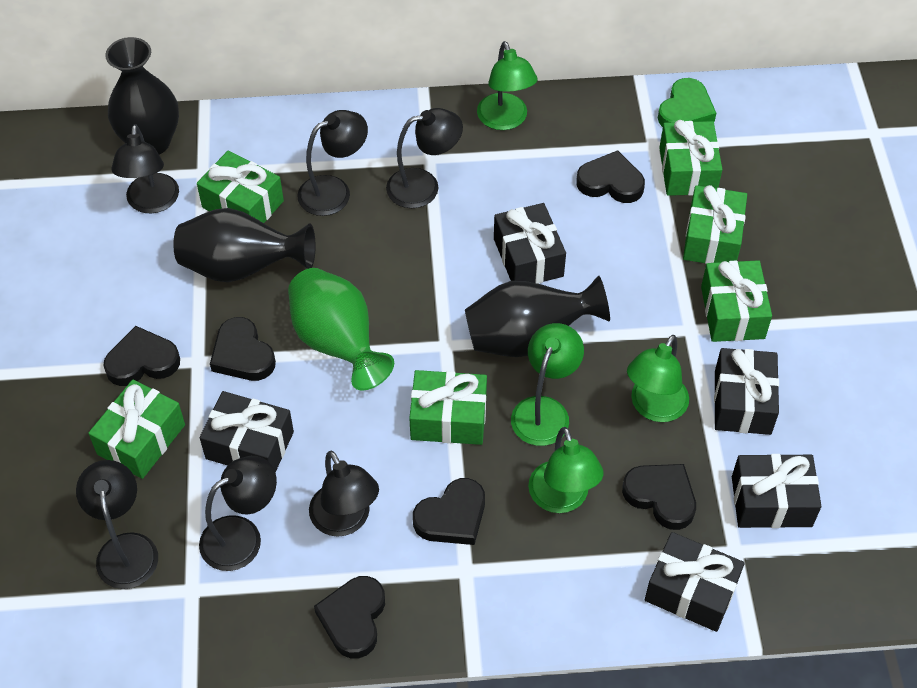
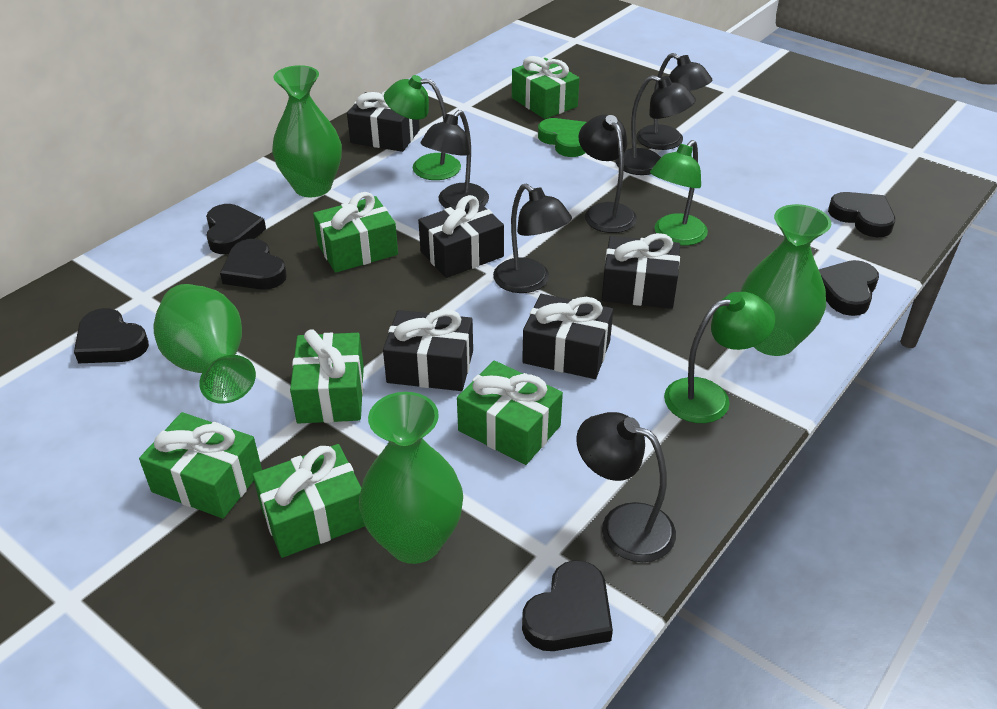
black vase: 3 -> 0
green lamp: 4 -> 3
green vase: 1 -> 4

